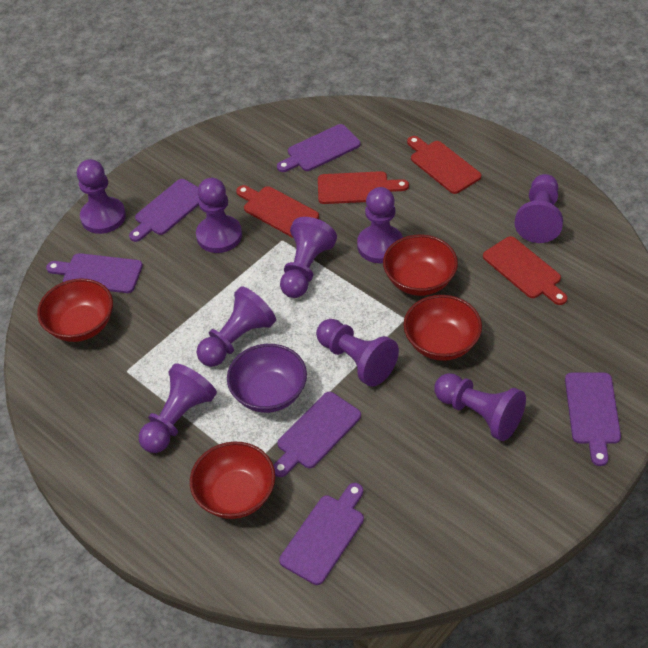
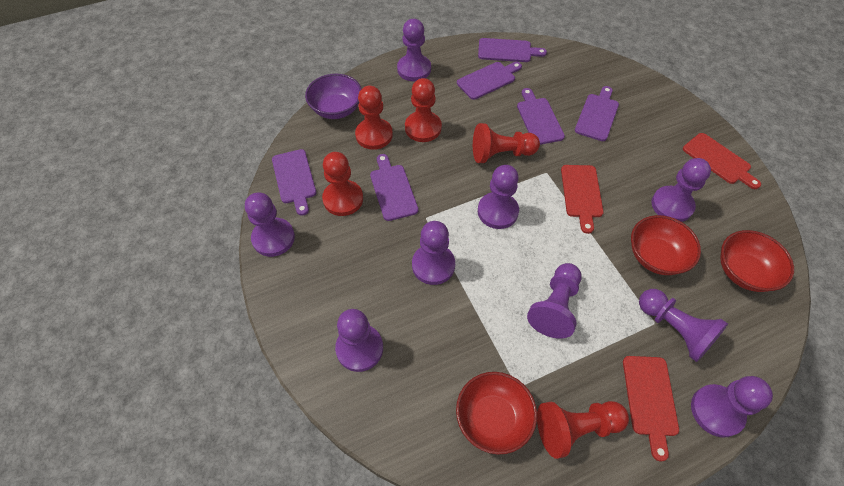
red bowl: 4 -> 3
red cutting board: 4 -> 3
red pawn: 0 -> 5

